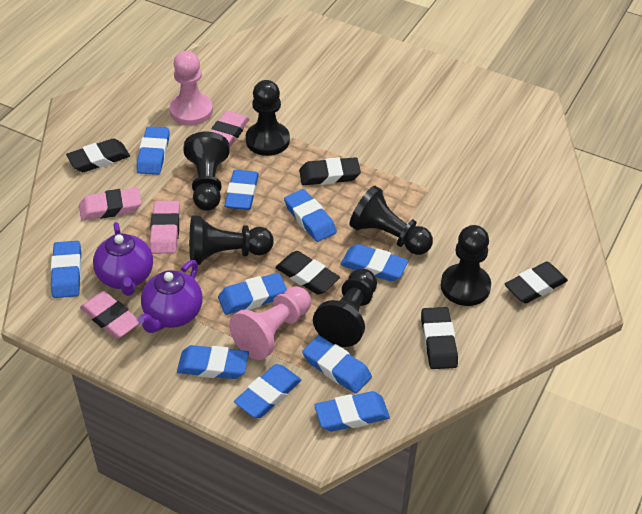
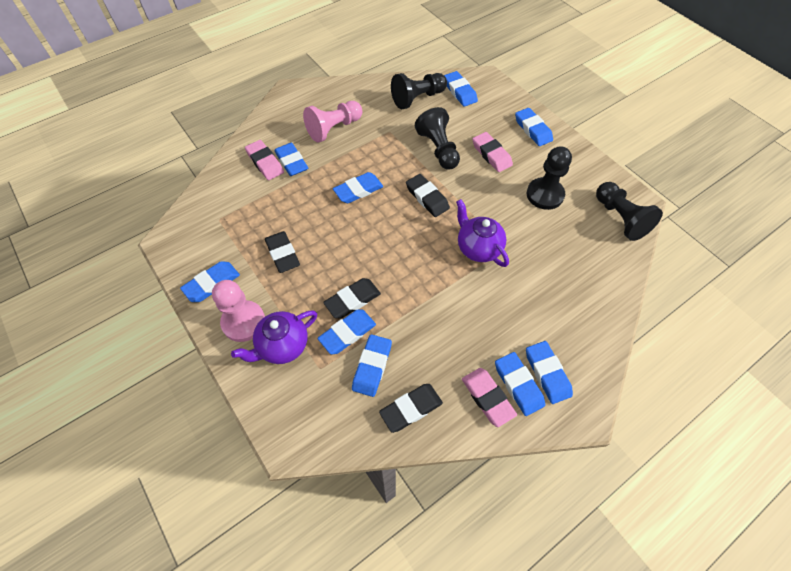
black eraser: 5 -> 4
black pawn: 6 -> 4
blue eraser: 10 -> 9
pink eraser: 4 -> 3

